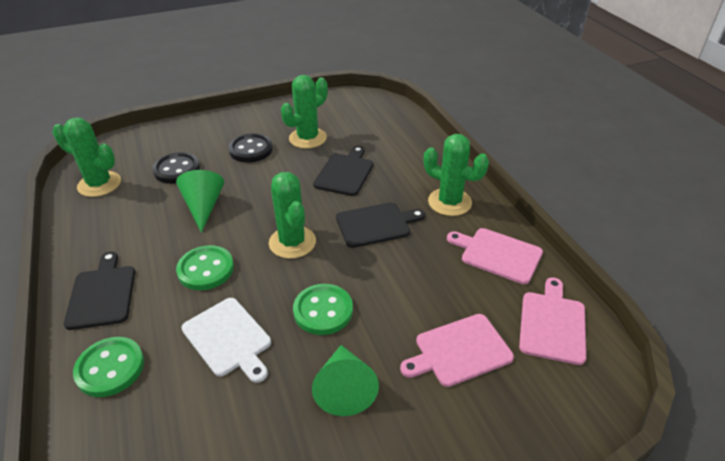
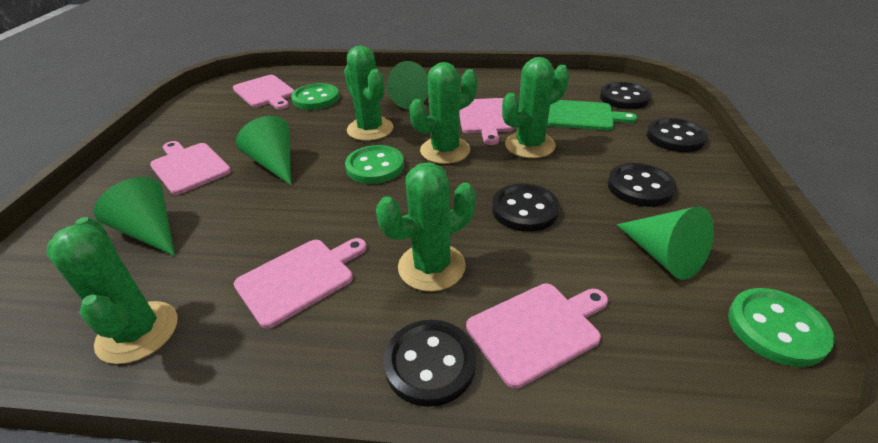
black button: 2 -> 5
black cutting board: 3 -> 0
green cactus: 4 -> 5
green cone: 2 -> 4
green cutting board: 0 -> 1
pink cutting board: 3 -> 5
white cutting board: 1 -> 0

